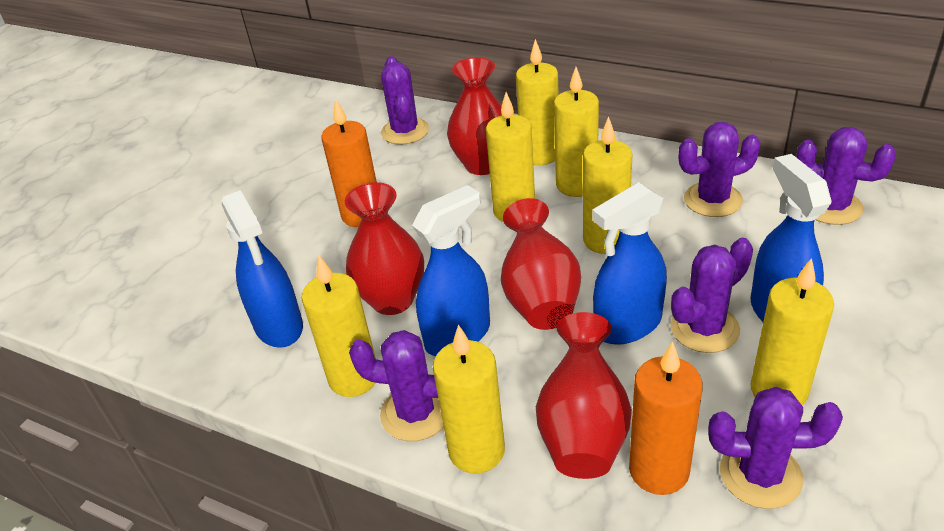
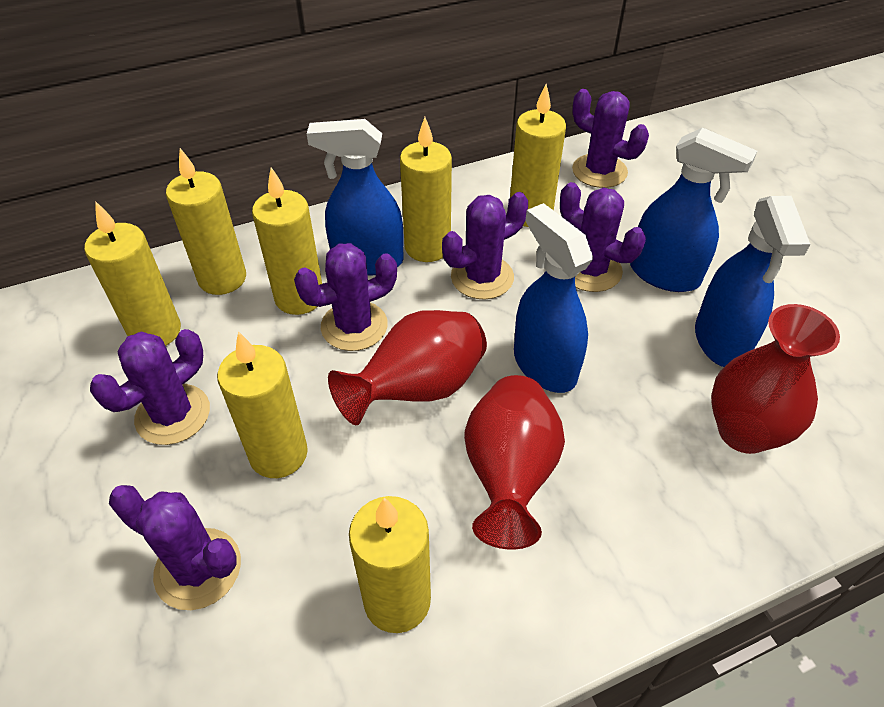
orange candle: 2 -> 0
red vase: 4 -> 3

